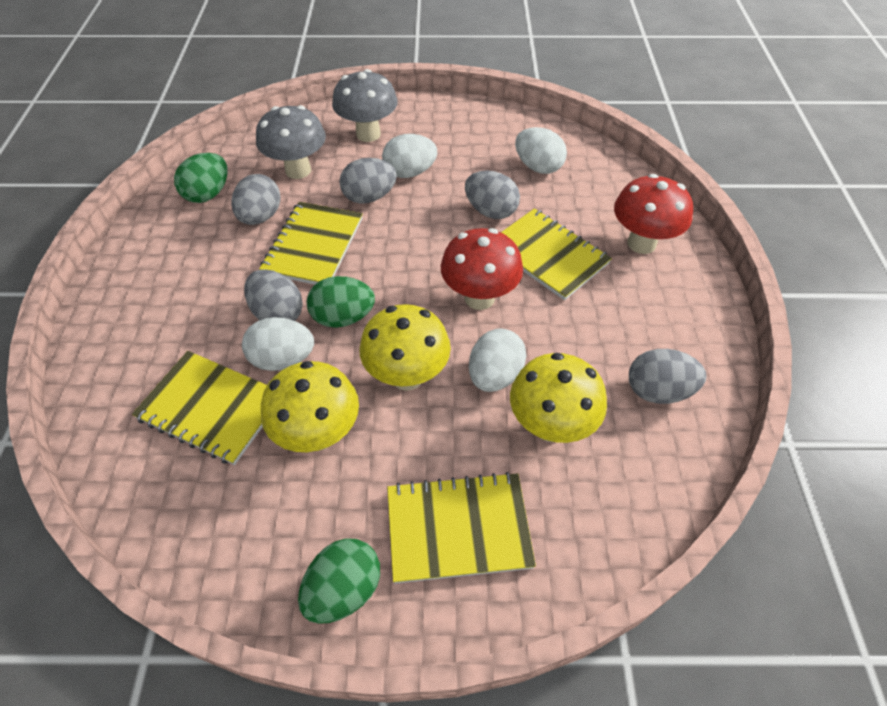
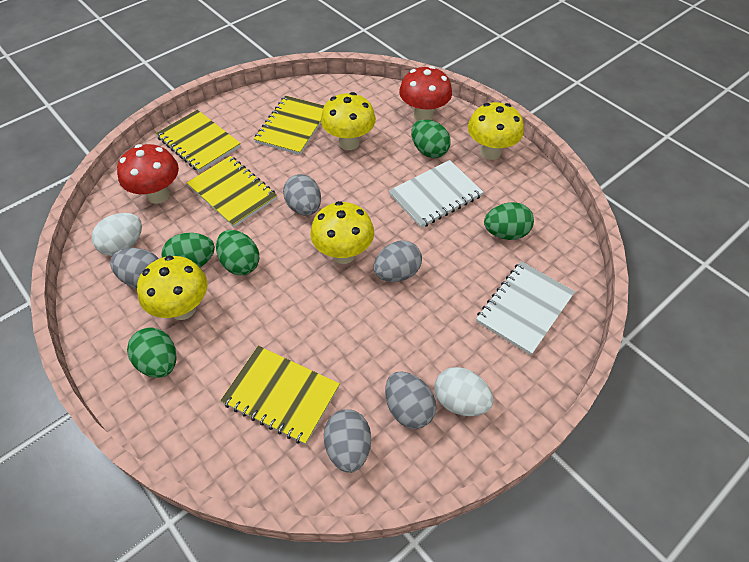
green egg: 3 -> 5
grey mushroom: 2 -> 0
white egg: 4 -> 2
white notebook: 0 -> 2
yellow mushroom: 3 -> 4

